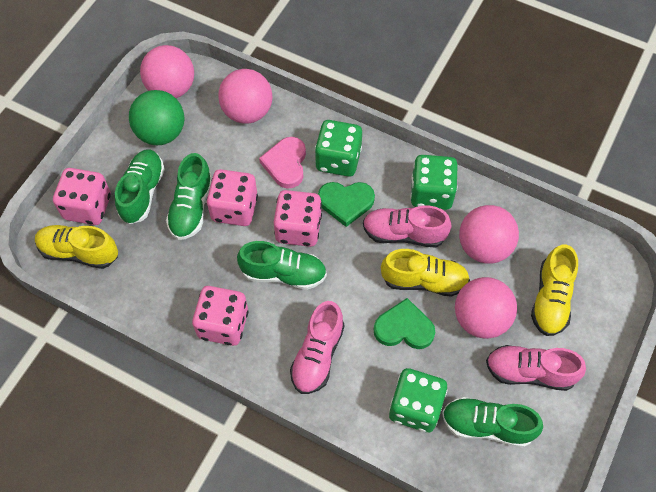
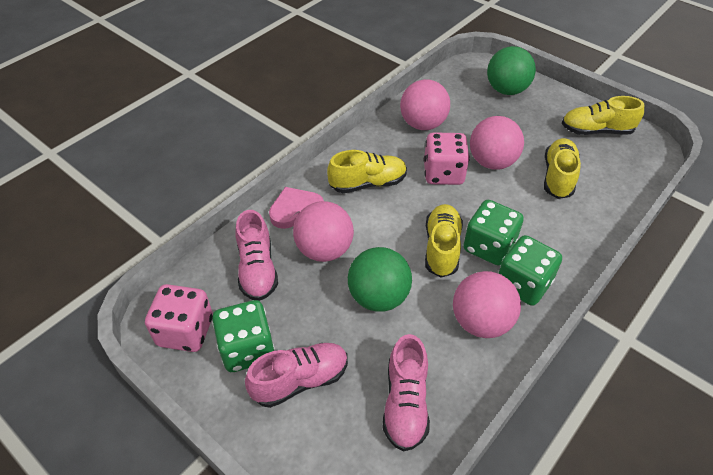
green ball: 1 -> 2
green heart: 2 -> 0
green shoe: 4 -> 0
pink dice: 4 -> 2
yellow shoe: 3 -> 4

